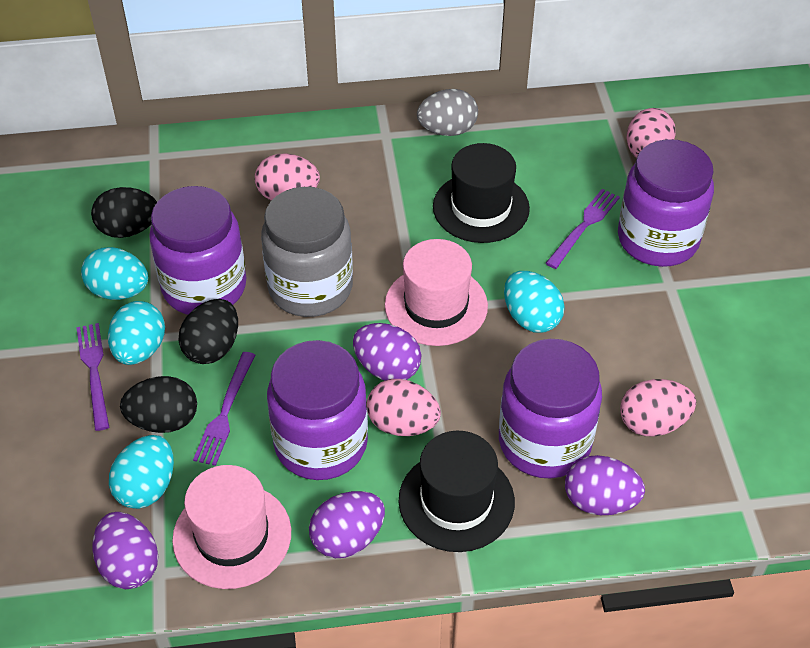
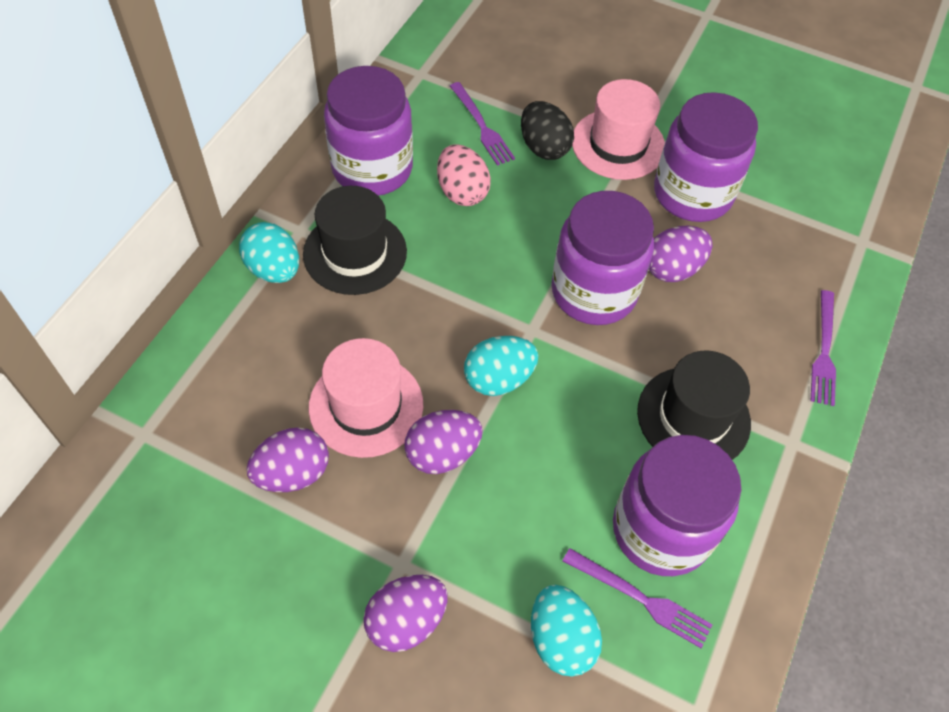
black egg: 3 -> 1
grey egg: 1 -> 0
grey jar: 1 -> 0
pink egg: 4 -> 1
turquoise egg: 4 -> 3

